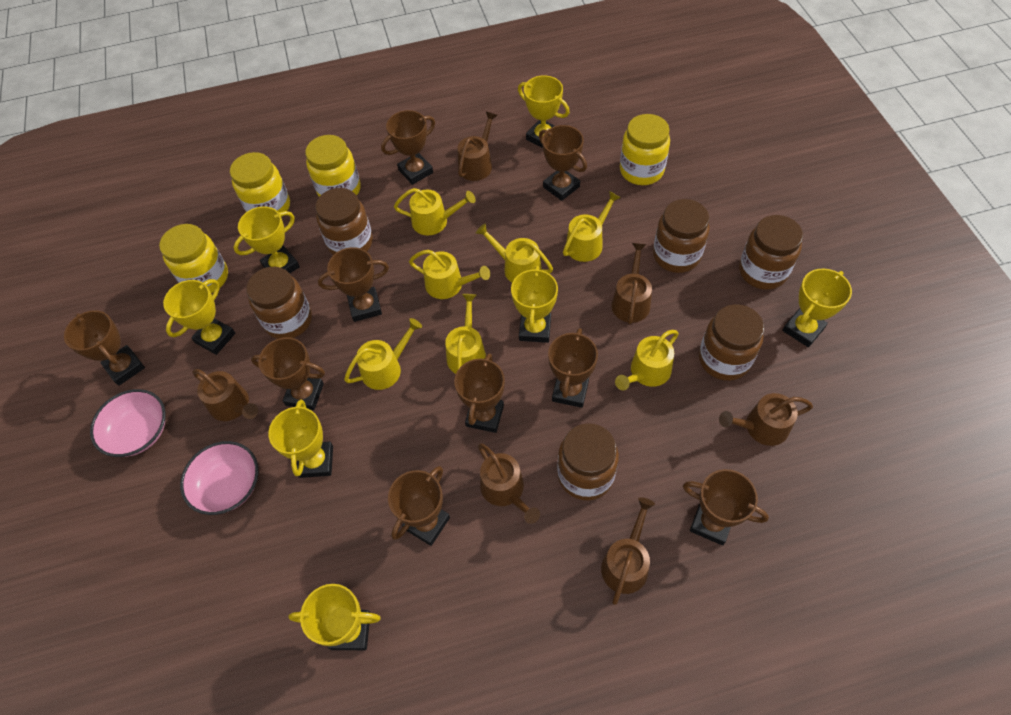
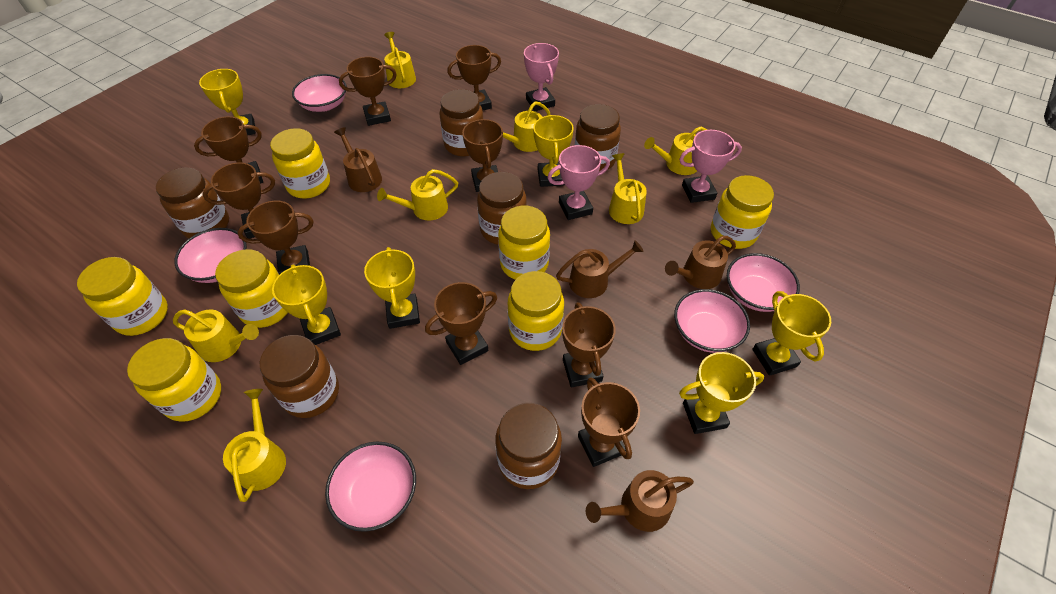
brown watering can: 6 -> 4
pink bowl: 2 -> 5
pink trophy: 0 -> 3
yellow jar: 4 -> 7
yellow trophy: 7 -> 6

